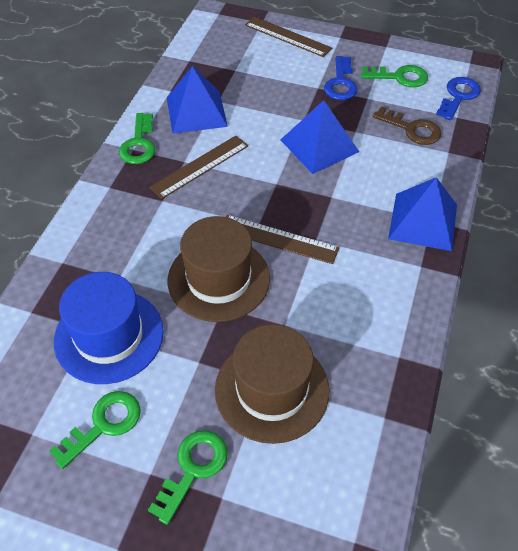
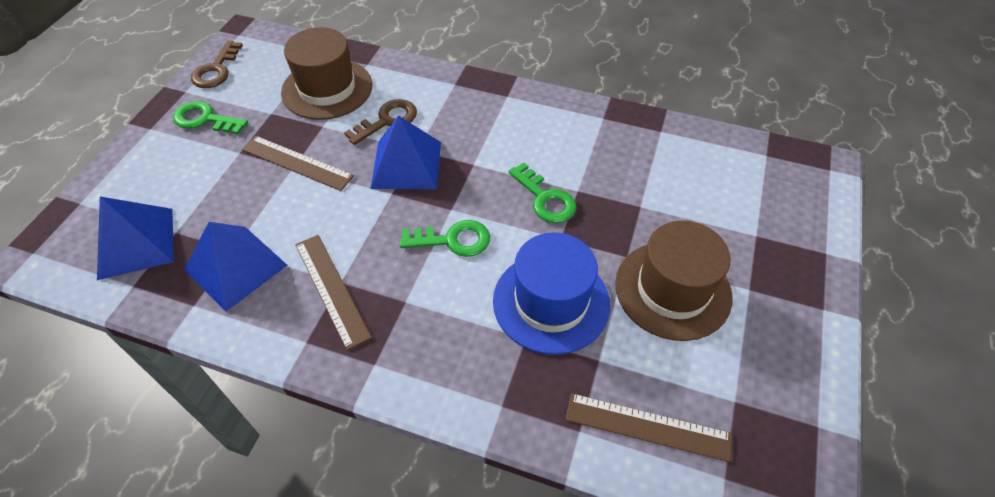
blue key: 2 -> 0
brown key: 1 -> 2
green key: 4 -> 3

